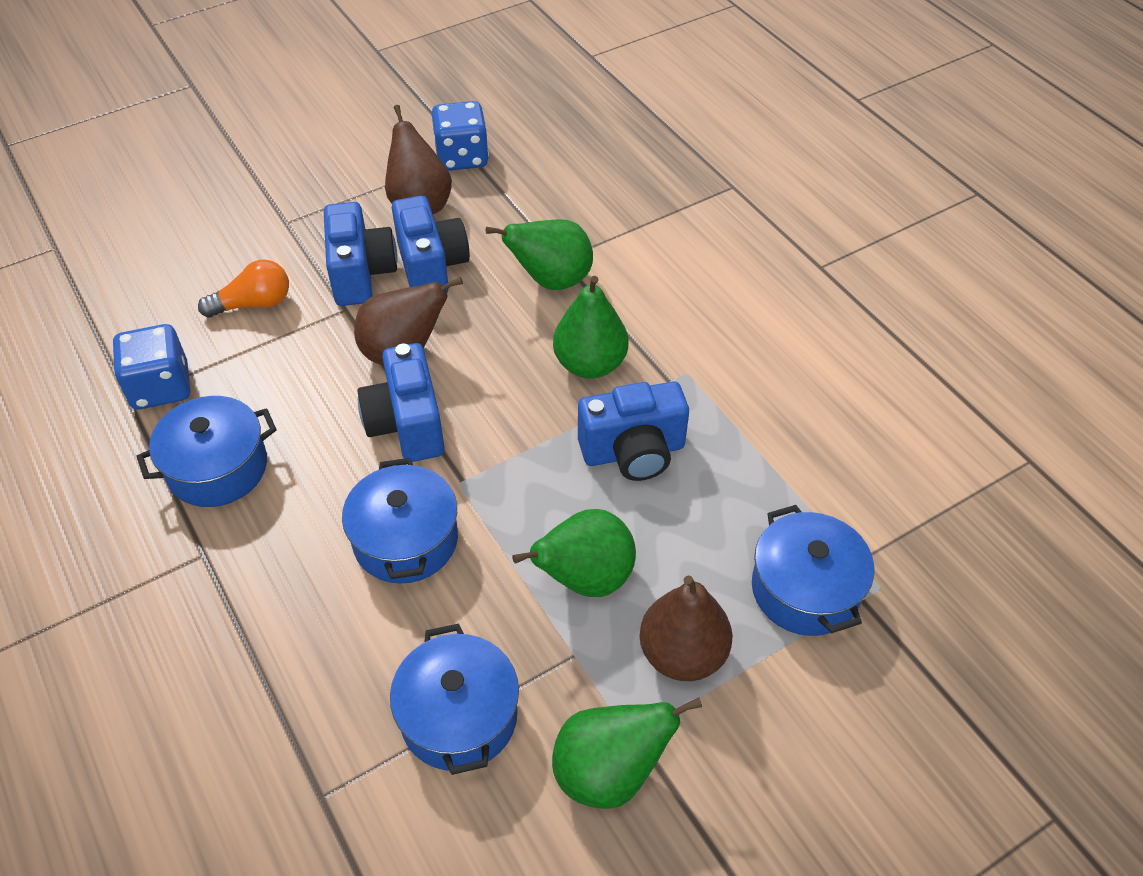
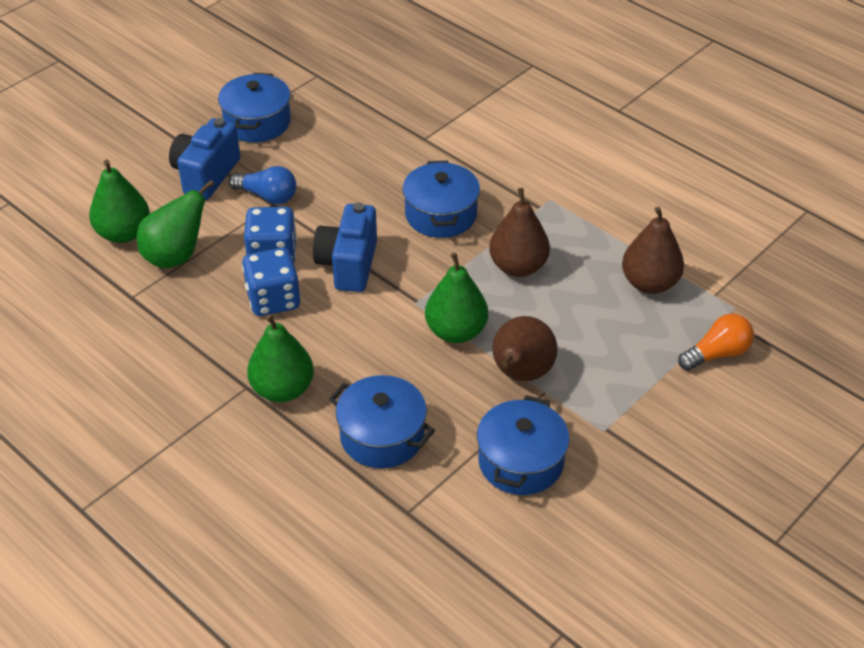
blue camera: 4 -> 2
blue light bulb: 0 -> 1

